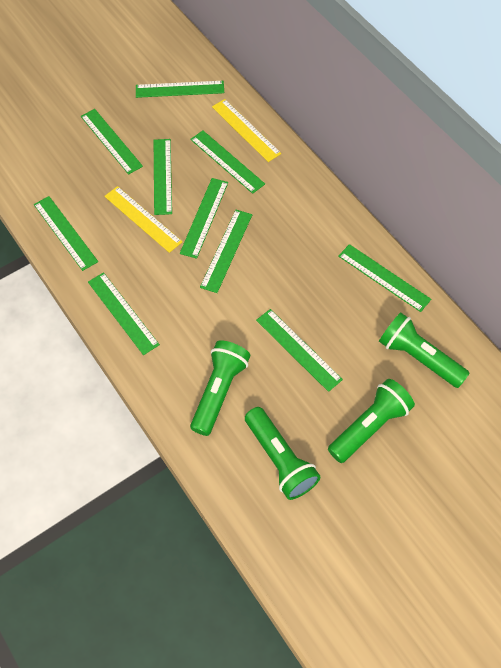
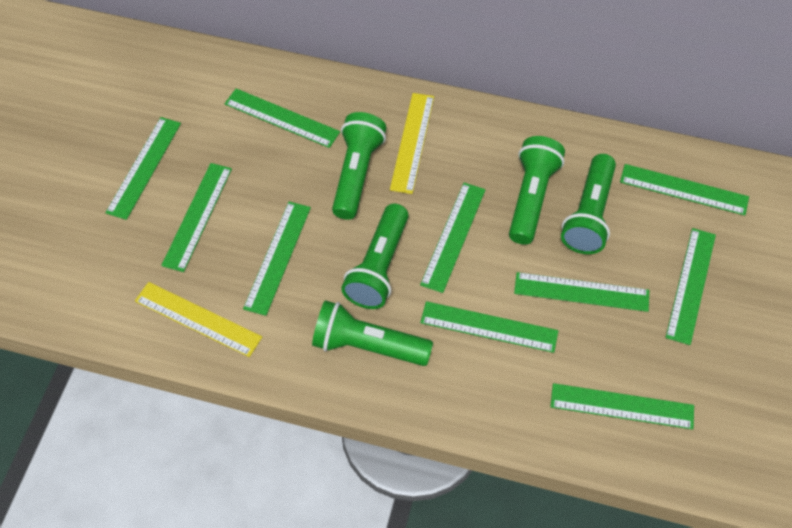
green flashlight: 4 -> 5

